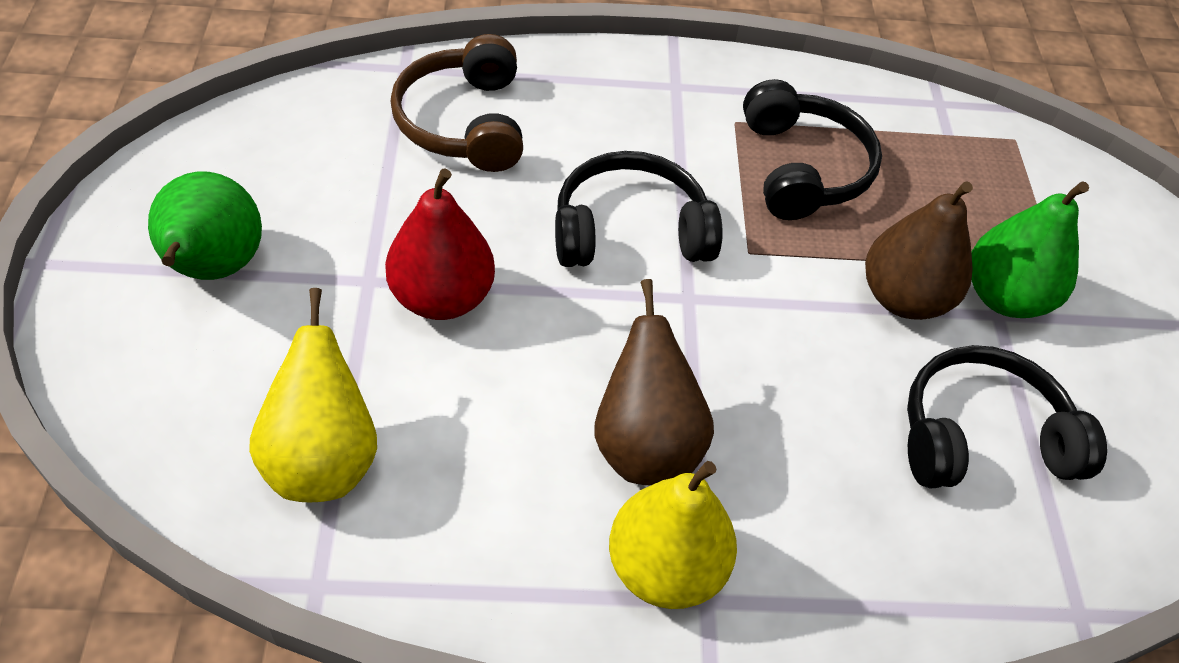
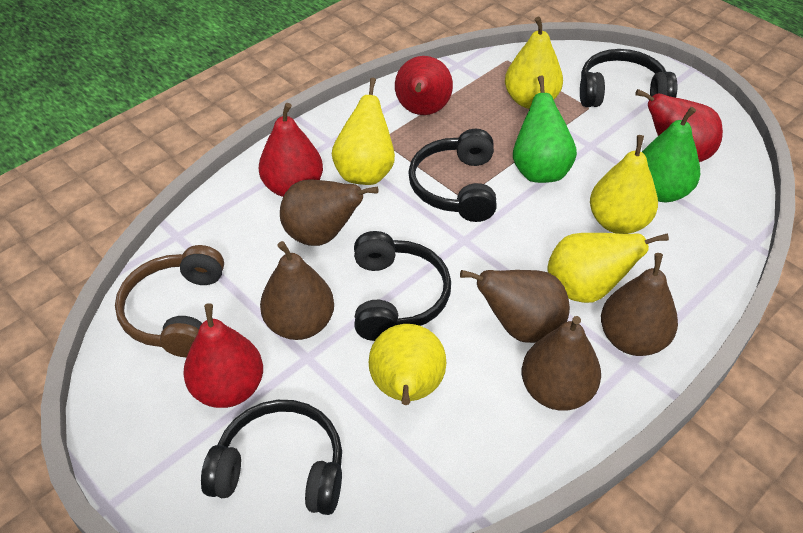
black headphones: 3 -> 4
brown pear: 2 -> 5
red pear: 1 -> 4
yellow pear: 2 -> 5

